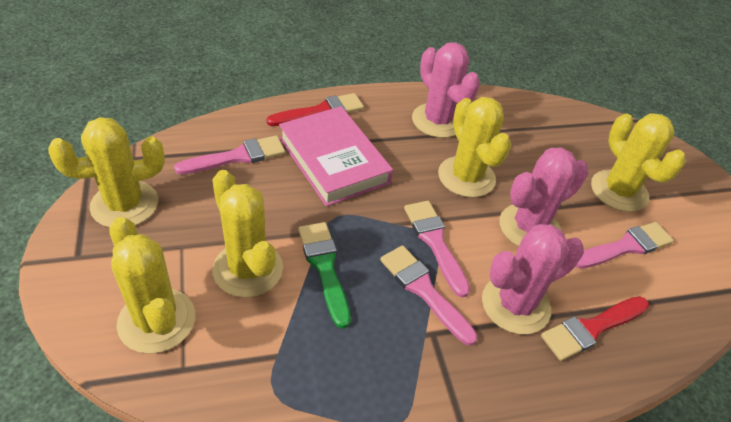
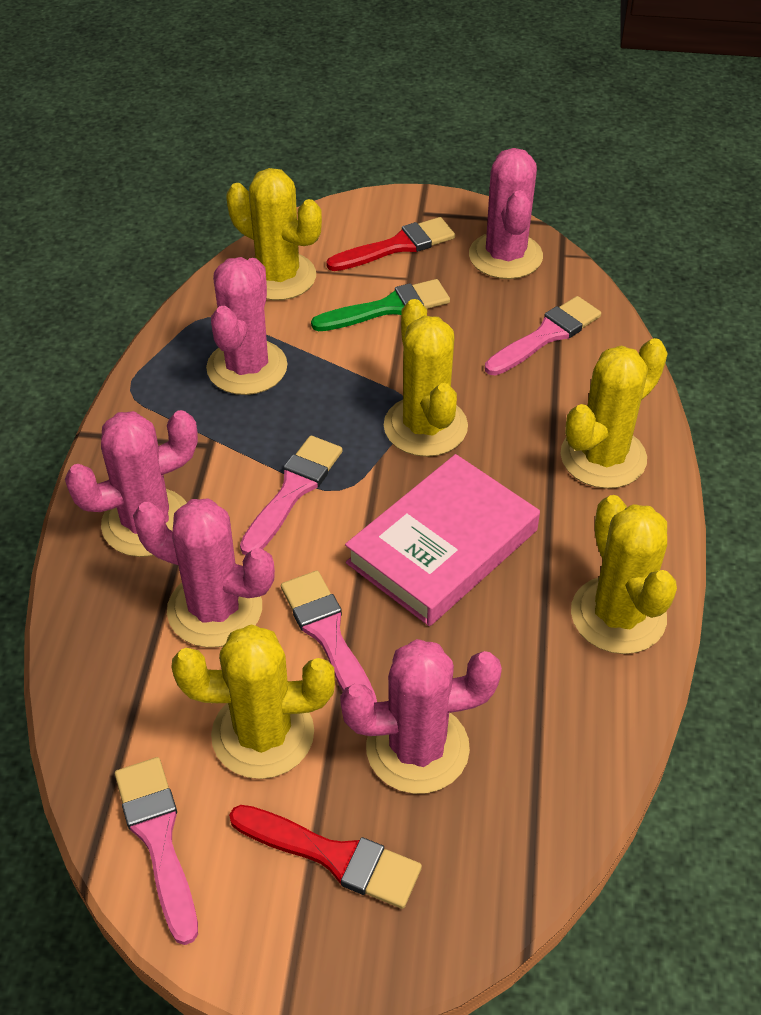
pink cactus: 3 -> 5

